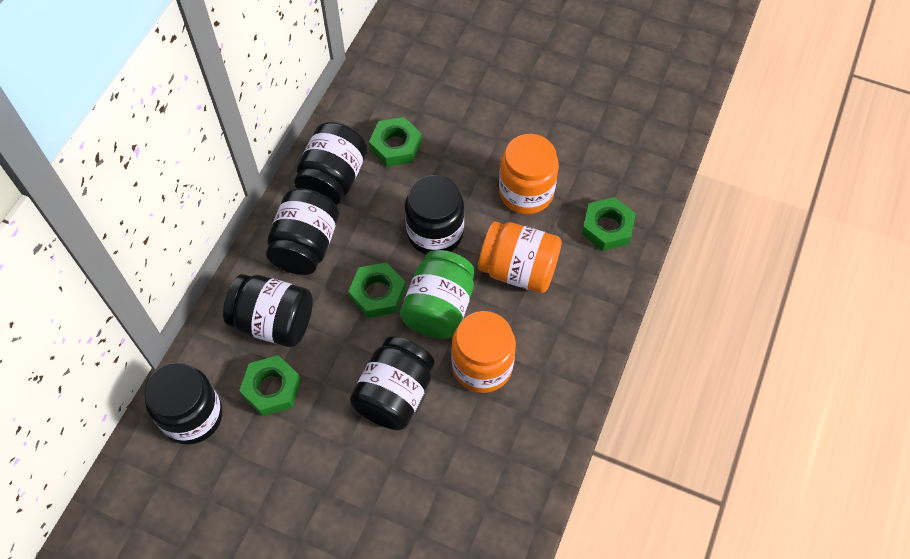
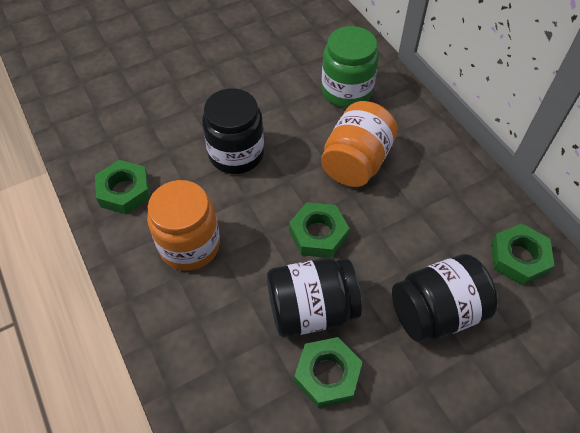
black jar: 6 -> 3
orange jar: 3 -> 2

